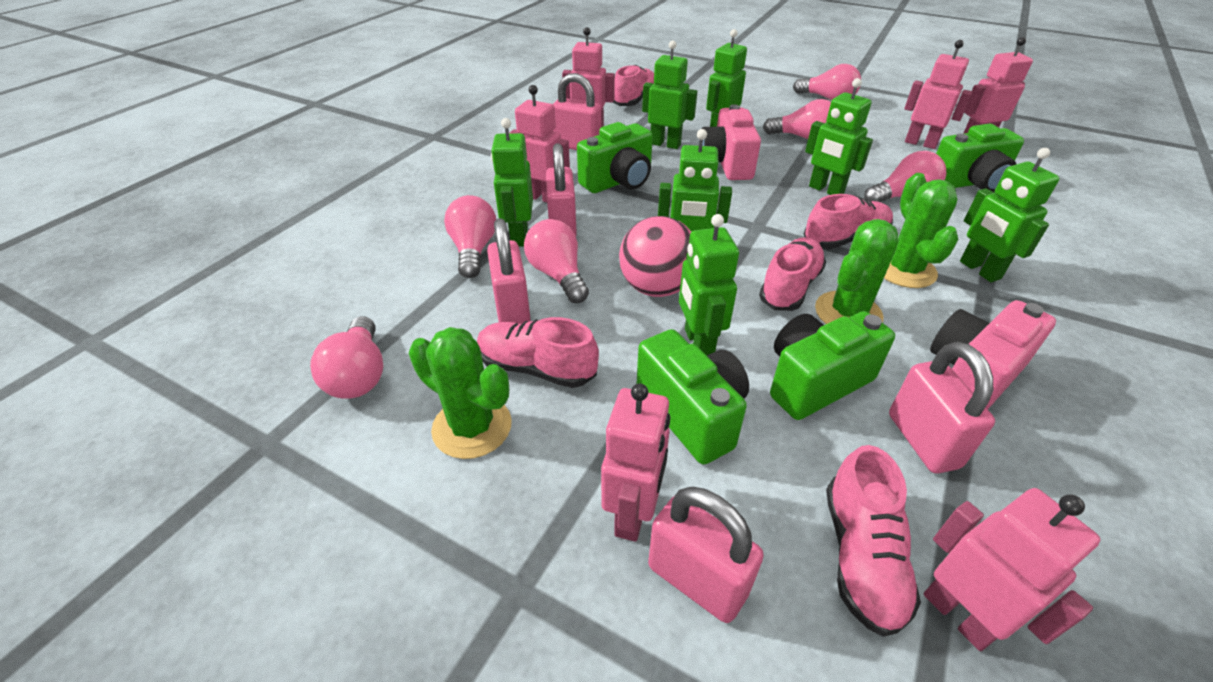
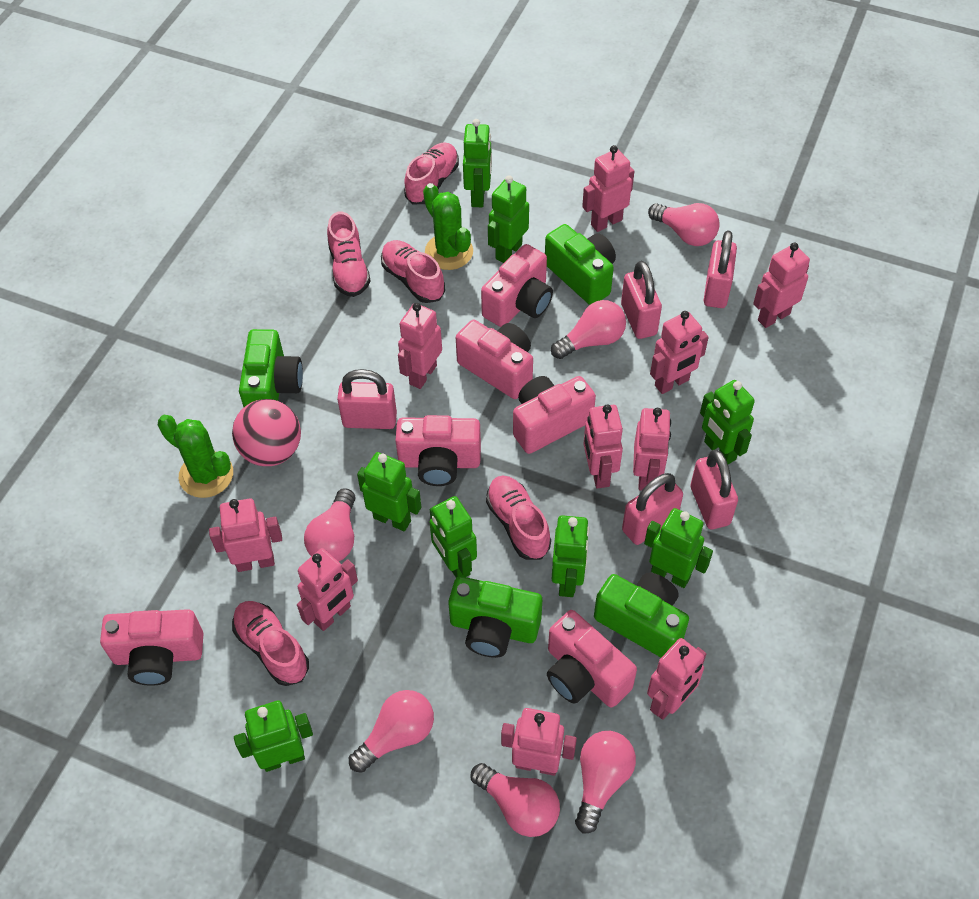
green cactus: 3 -> 2
green robot: 7 -> 8
pink camera: 2 -> 6
pink robot: 6 -> 10

